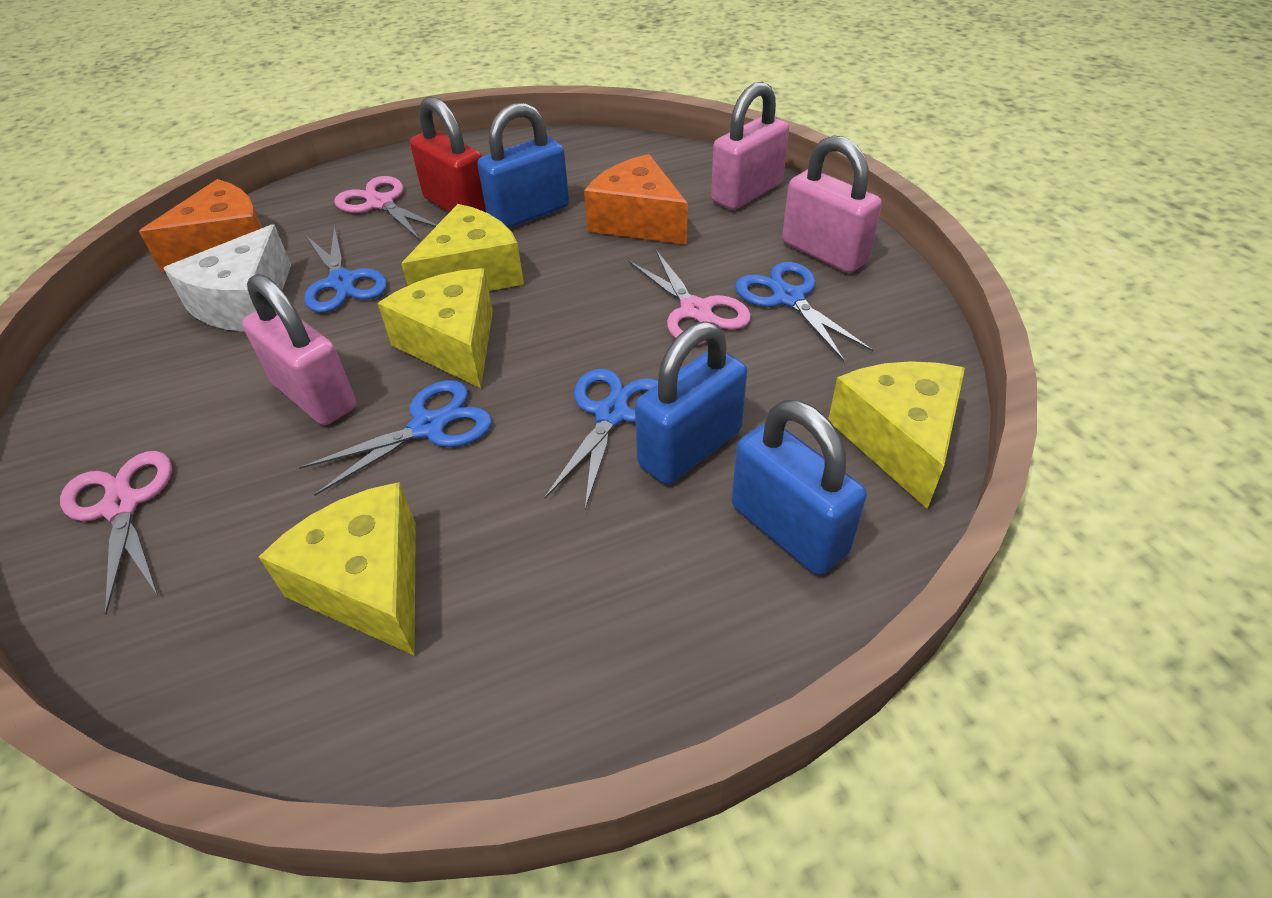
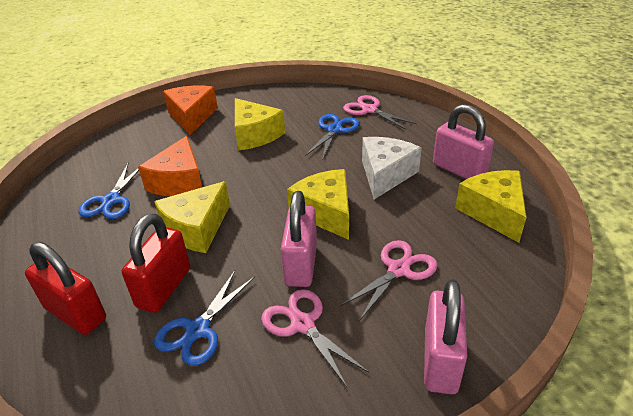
blue padlock: 3 -> 0
blue scissors: 4 -> 3
red padlock: 1 -> 2

